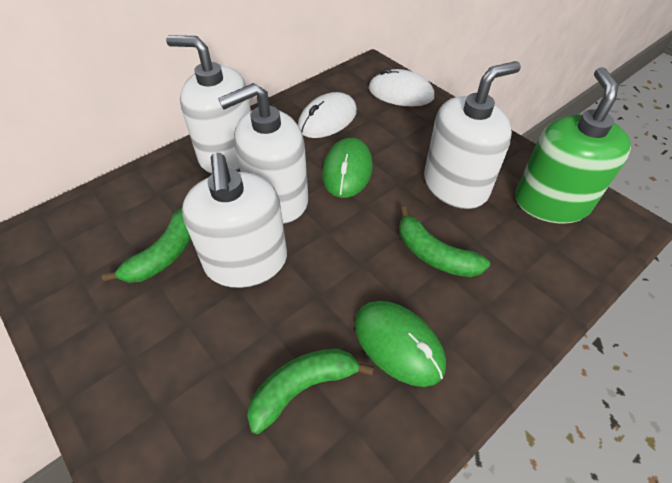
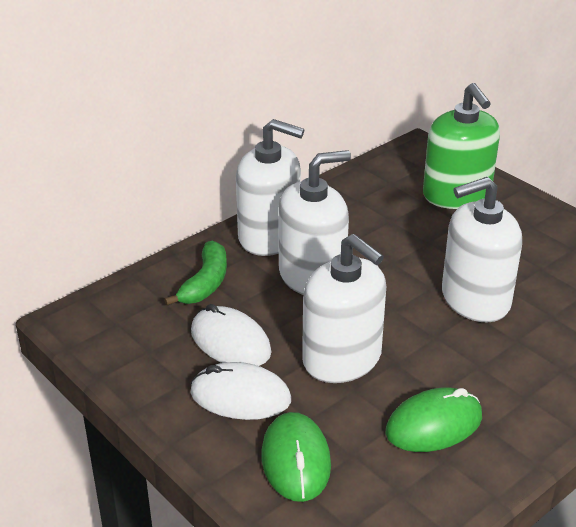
green banana: 3 -> 1

